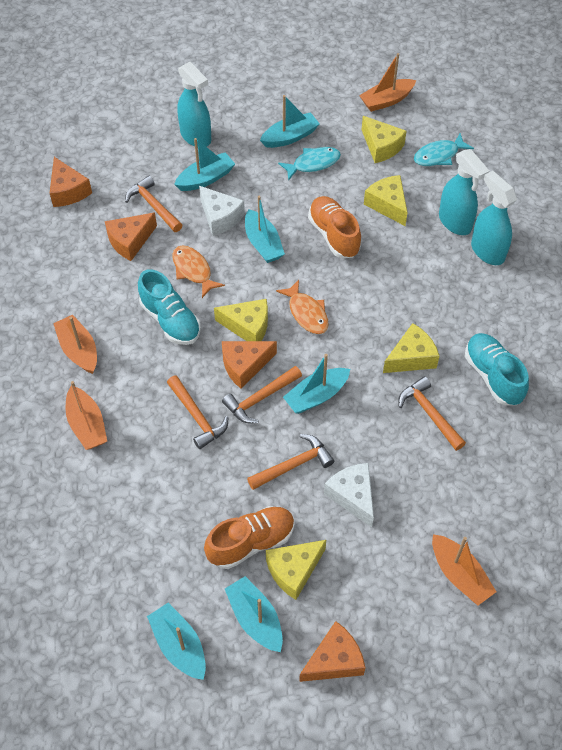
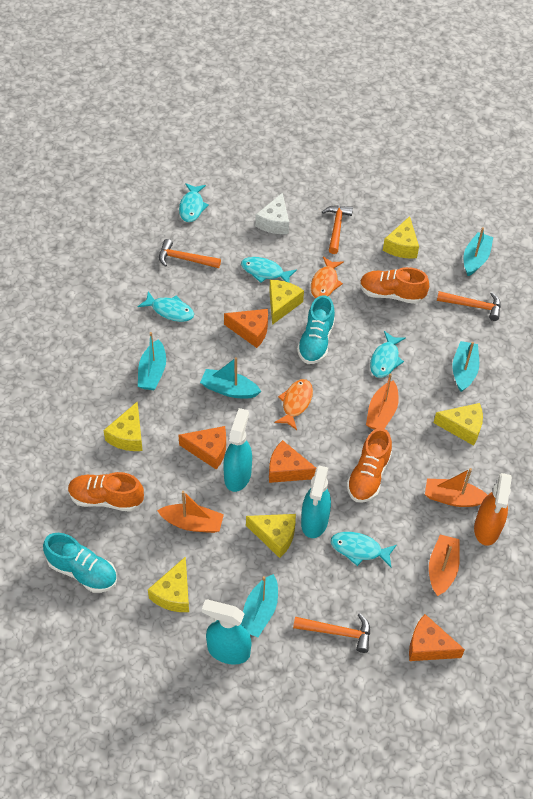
orange hammer: 5 -> 4
orange shoe: 2 -> 3
orange spray bottle: 0 -> 1
turquoise boat: 6 -> 5
turquoise fish: 2 -> 5
white cheese: 2 -> 1
yellow cheese: 5 -> 6

